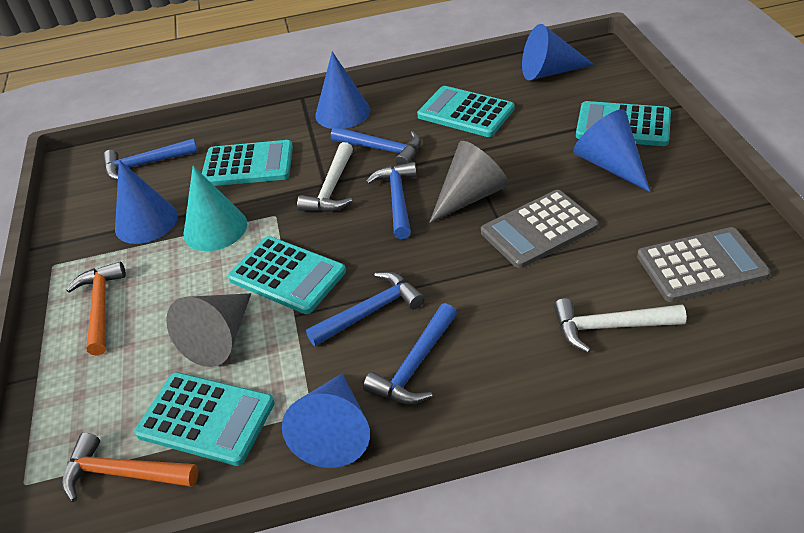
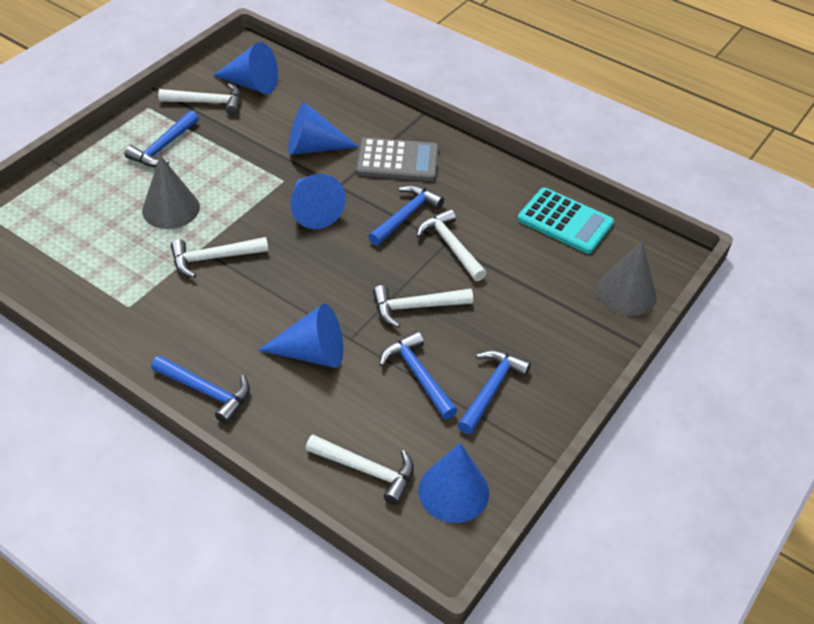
grey calculator: 2 -> 1
orange hammer: 2 -> 0
turquoise calculator: 5 -> 1
turquoise cone: 1 -> 0
white hammer: 2 -> 5

